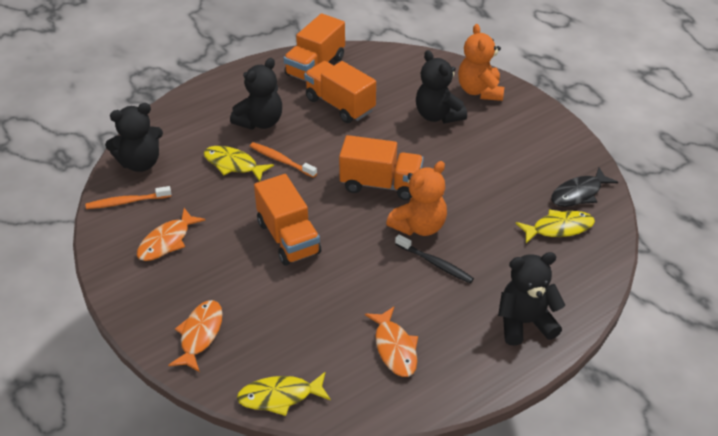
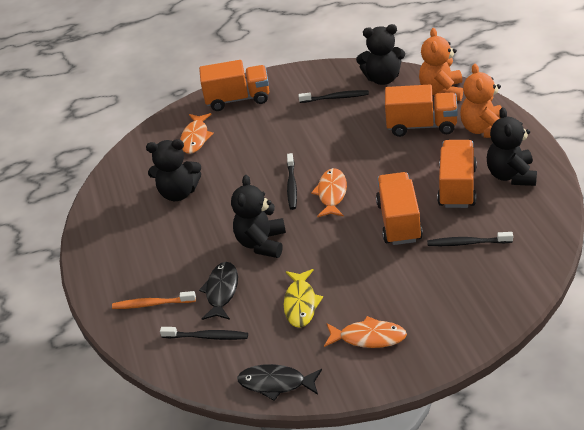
black fish: 1 -> 2
black toothbrush: 1 -> 4
orange toothbrush: 2 -> 1
yellow fish: 3 -> 1

